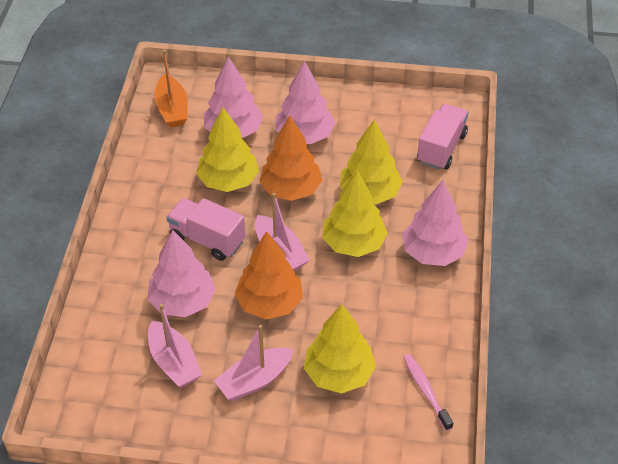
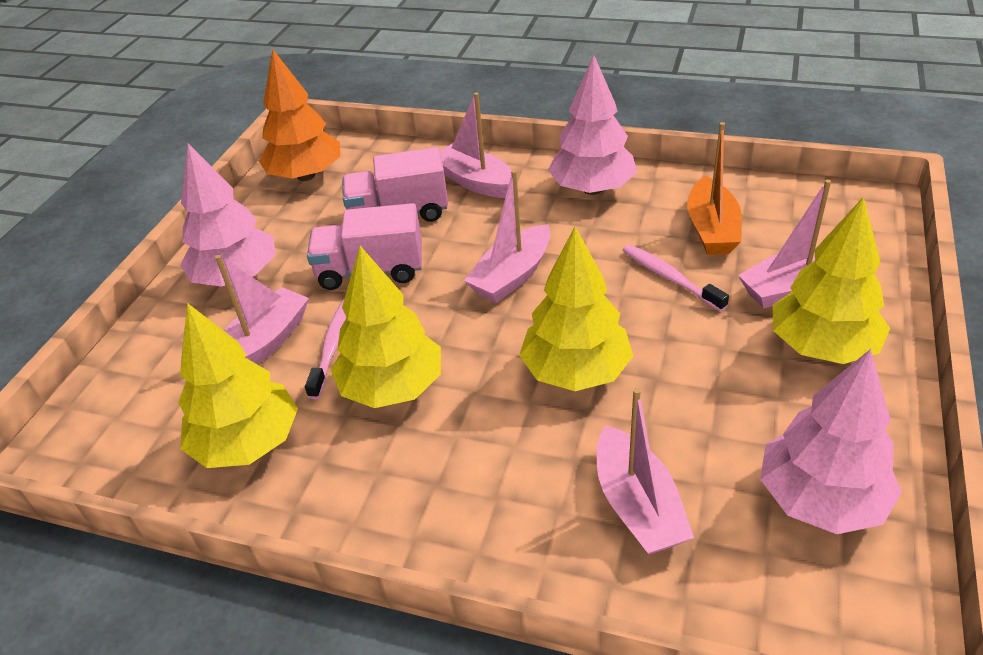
orange tree: 2 -> 1
pink boat: 3 -> 5
pink toothbrush: 1 -> 2
pink tree: 4 -> 3

